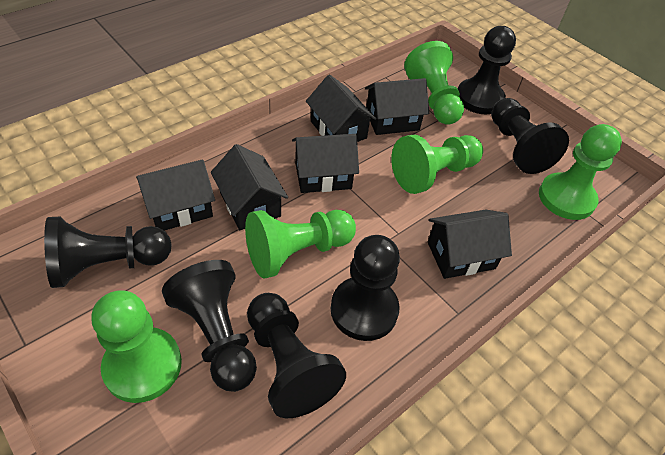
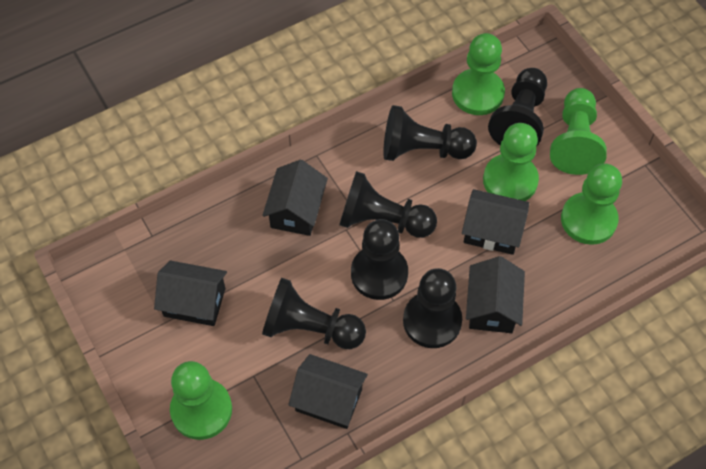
black house: 6 -> 5

